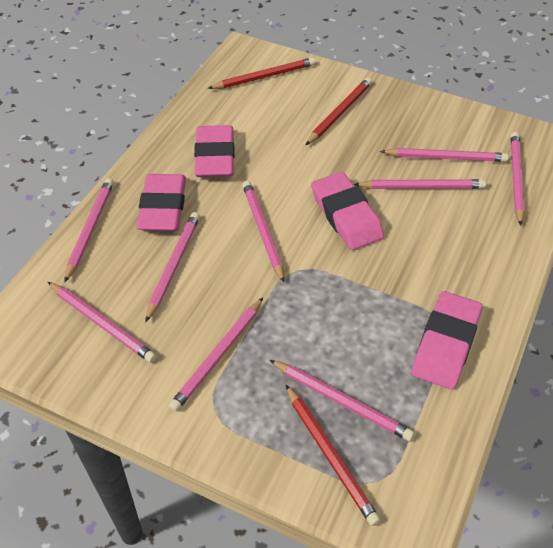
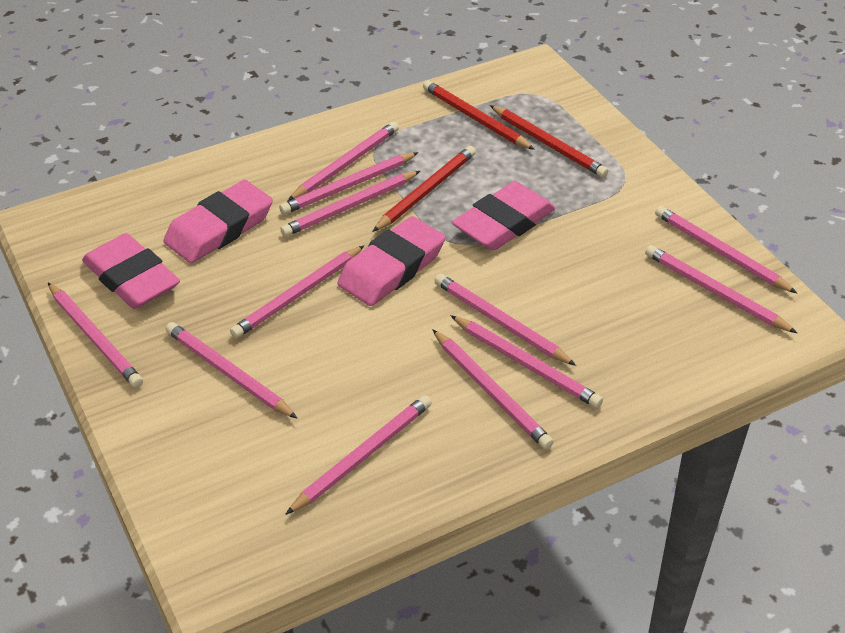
pink pencil: 9 -> 12

